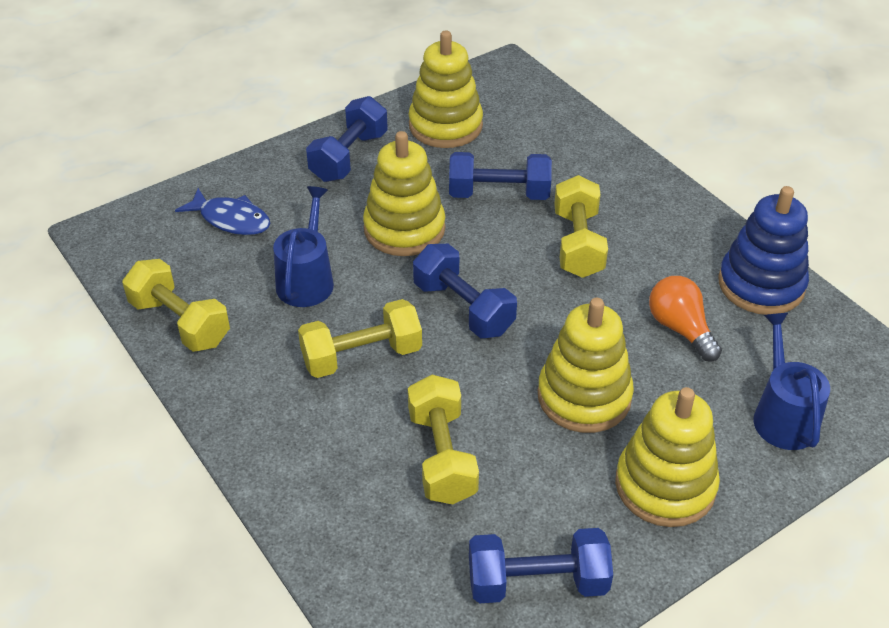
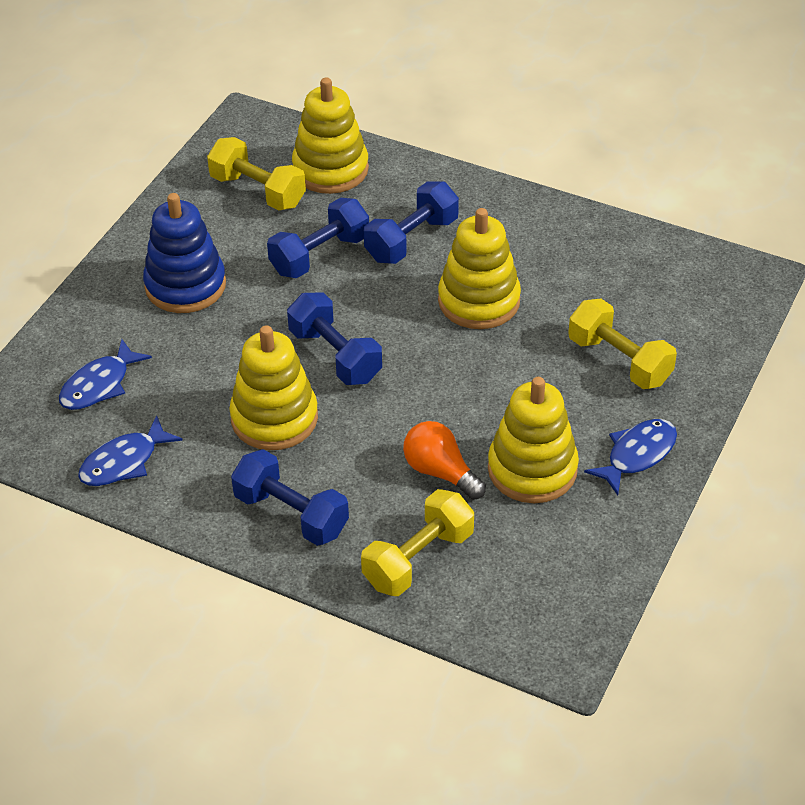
blue fish: 1 -> 3
blue watering can: 2 -> 0
yellow dumbbell: 4 -> 3

